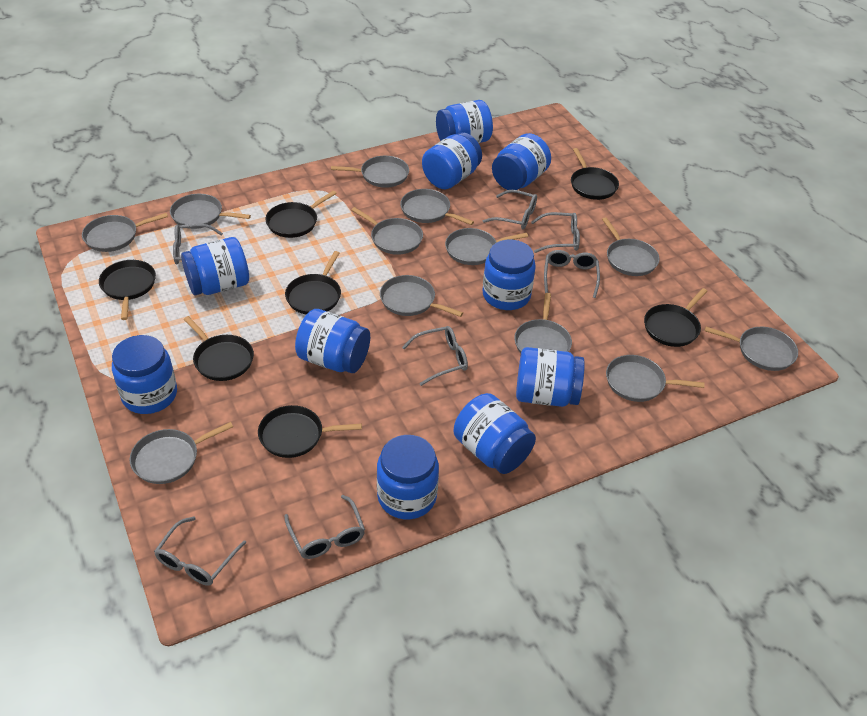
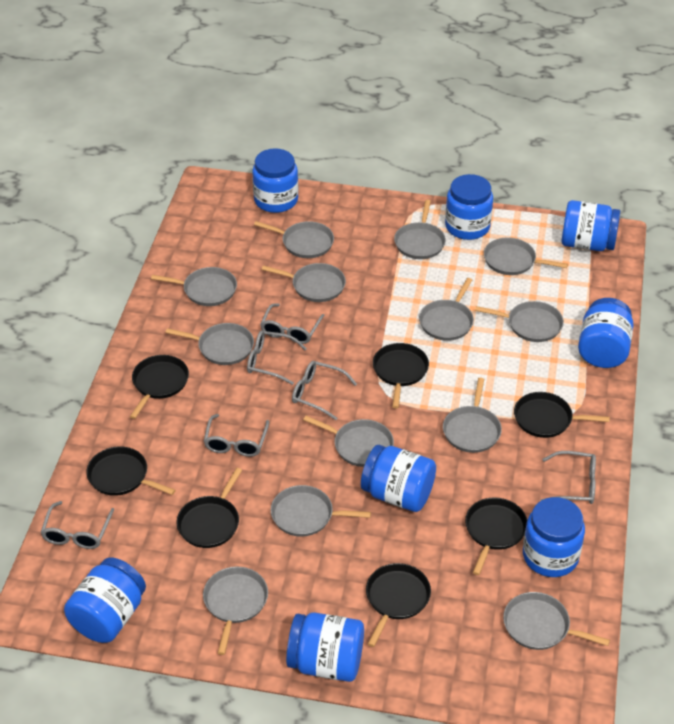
blue jar: 10 -> 8
grey glasses: 7 -> 6
grey pan: 12 -> 13

